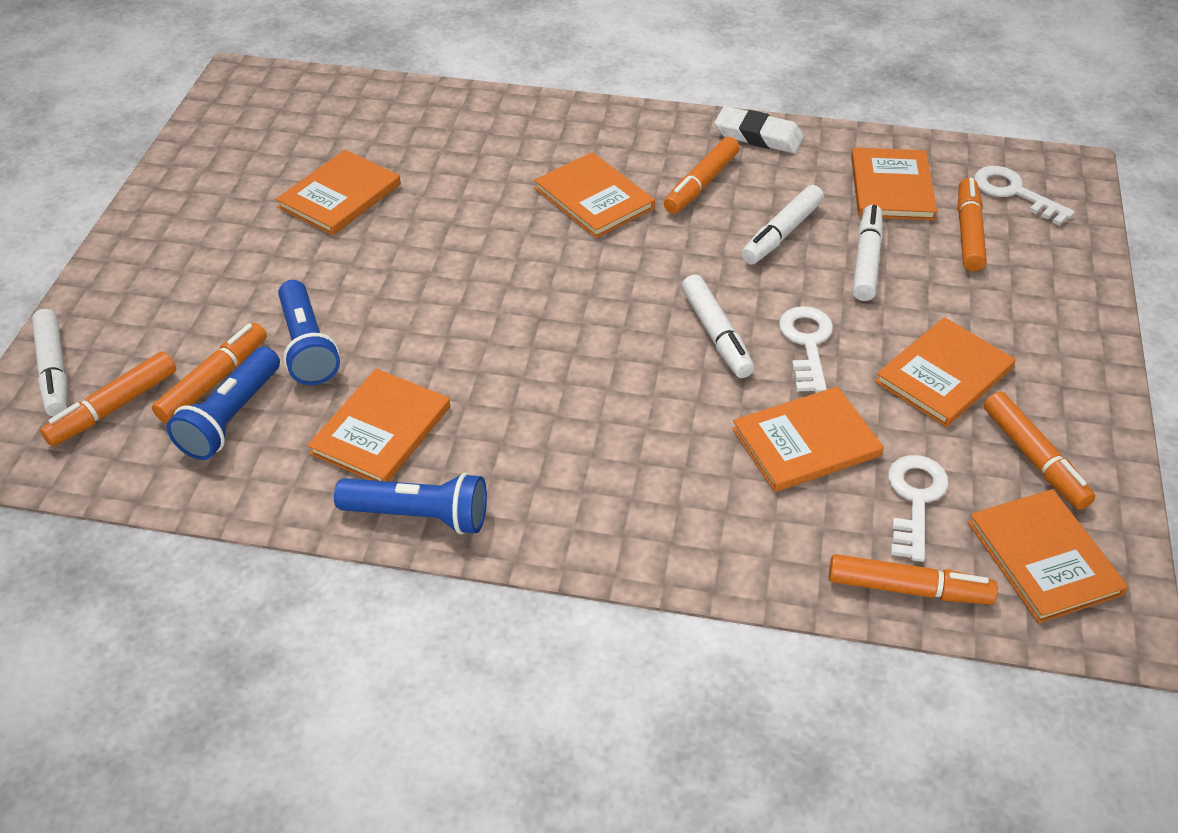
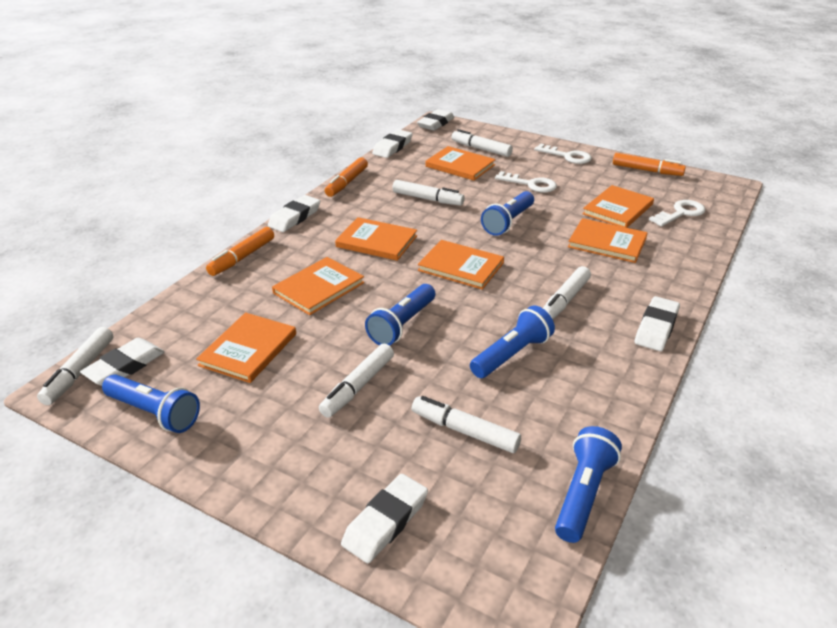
blue flashlight: 3 -> 5
orange marker: 6 -> 3
white eraser: 1 -> 6
white marker: 4 -> 6

